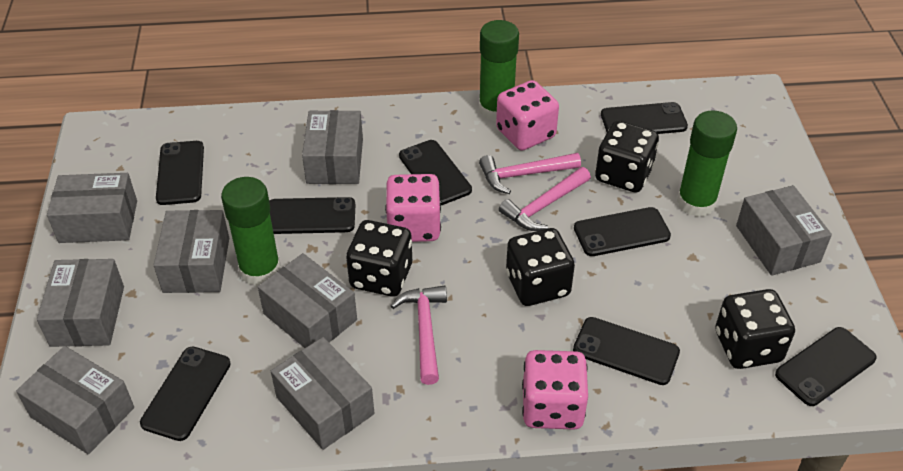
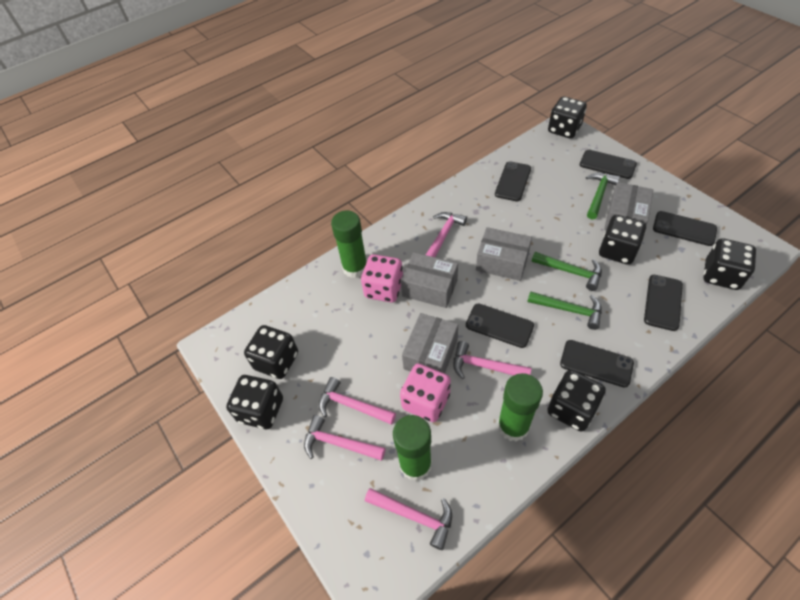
black dice: 4 -> 6
black phone: 8 -> 6
green hammer: 0 -> 3
grey box: 8 -> 4
pink dice: 3 -> 2
pink hammer: 3 -> 5

